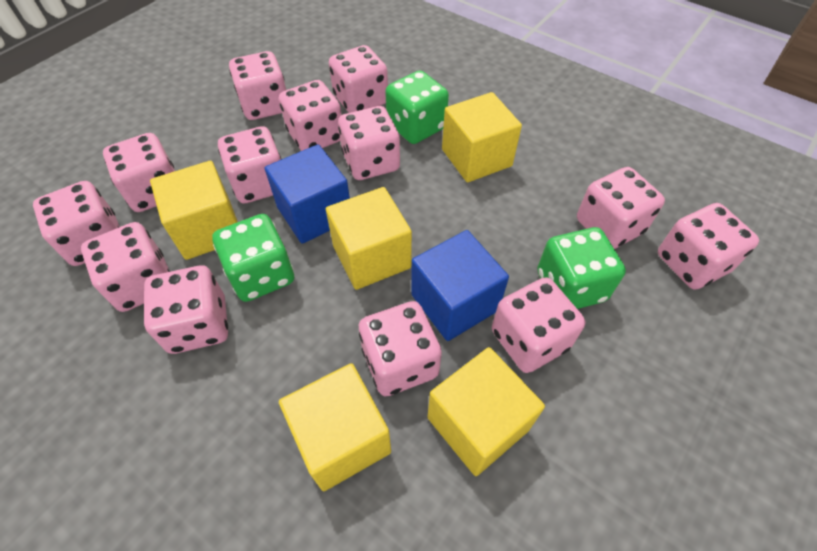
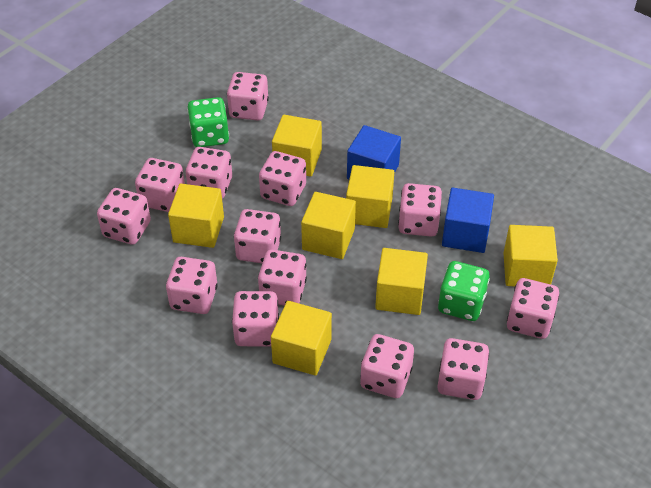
green dice: 3 -> 2
yellow cube: 5 -> 7

